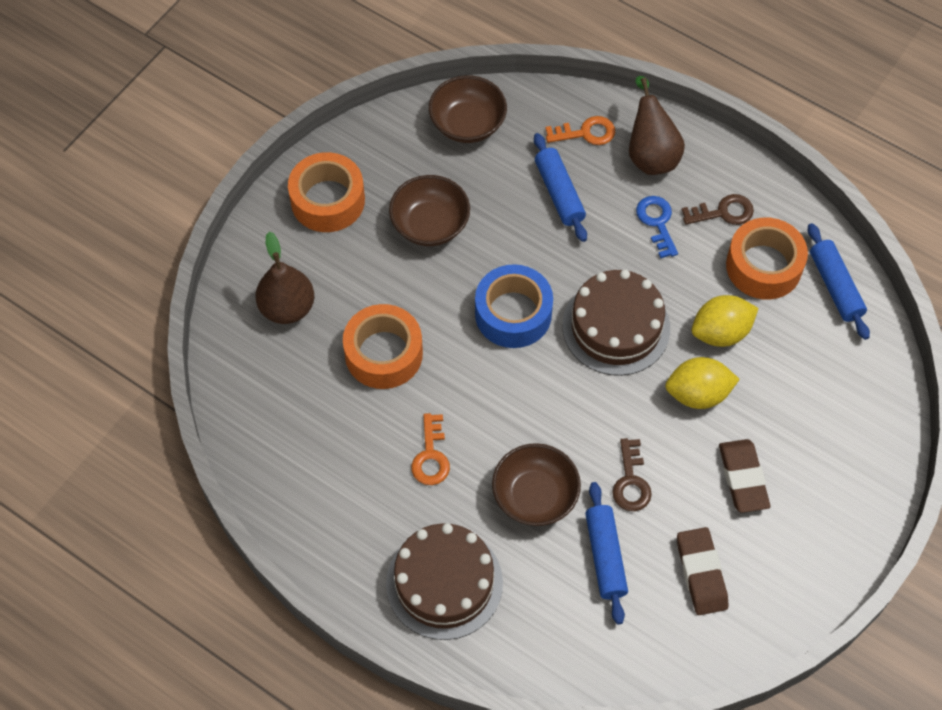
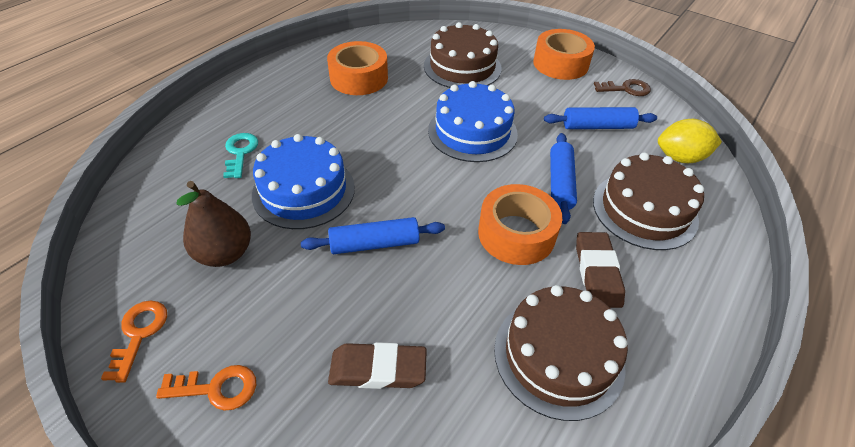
blue cake: 0 -> 2
blue key: 1 -> 0
blue tape: 1 -> 0
brown bowl: 3 -> 0
brown cake: 2 -> 3
brown key: 2 -> 1
brown pear: 2 -> 1
turquoise key: 0 -> 1
yellow lemon: 2 -> 1

